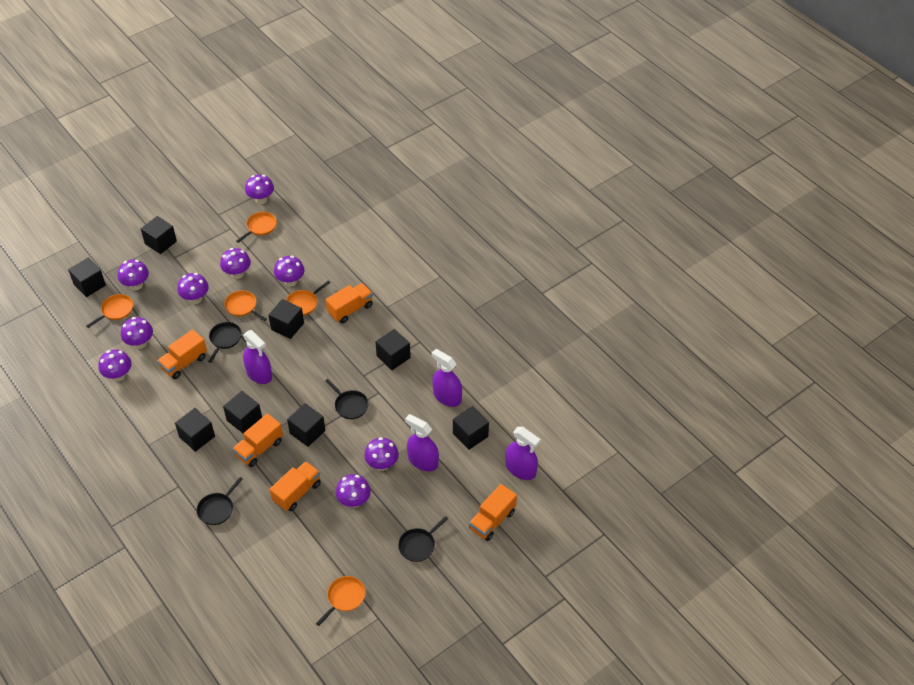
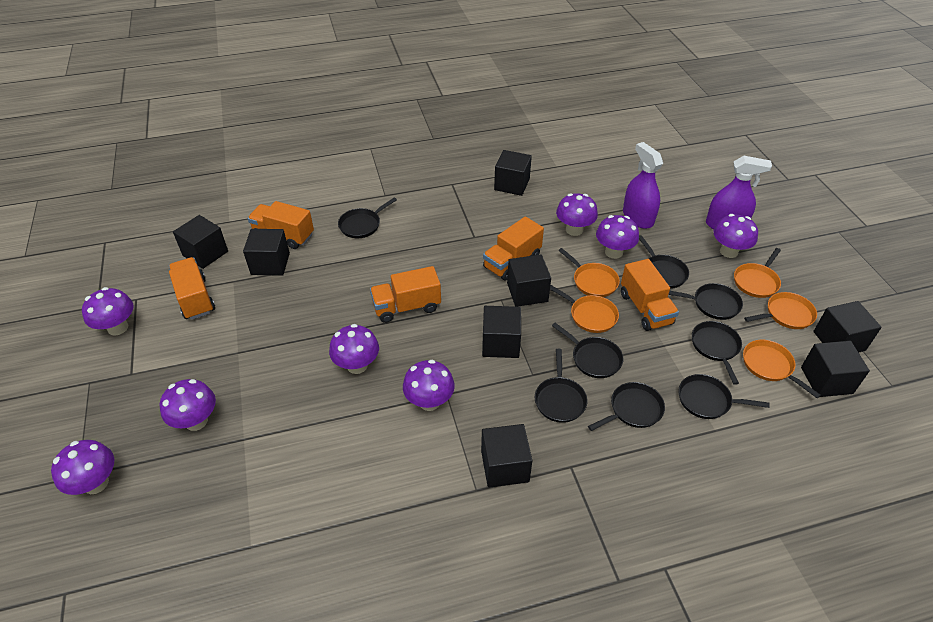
black pan: 4 -> 8
purple mushroom: 9 -> 8
purple spray bottle: 4 -> 2

